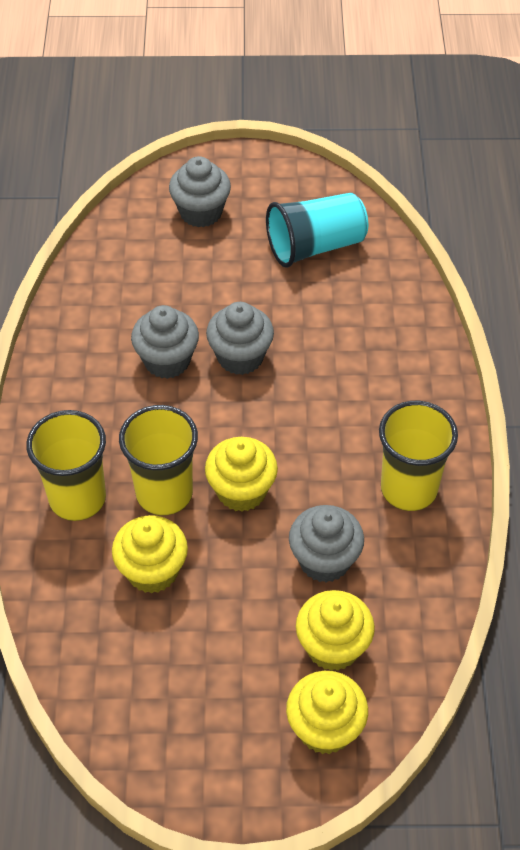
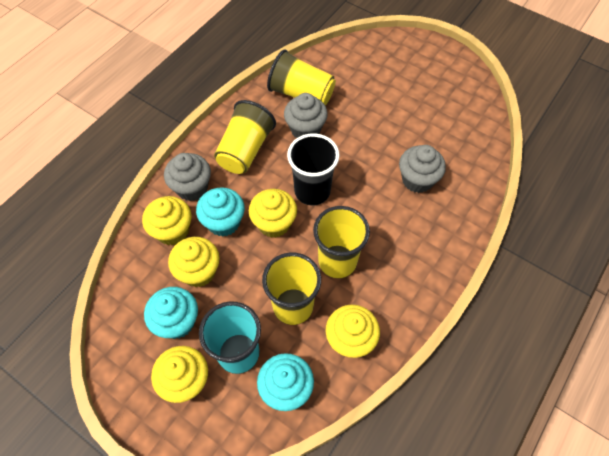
black cup: 0 -> 1
grey cupcake: 4 -> 3
turquoise cupcake: 0 -> 3
yellow cup: 3 -> 4
yellow cupcake: 4 -> 5

